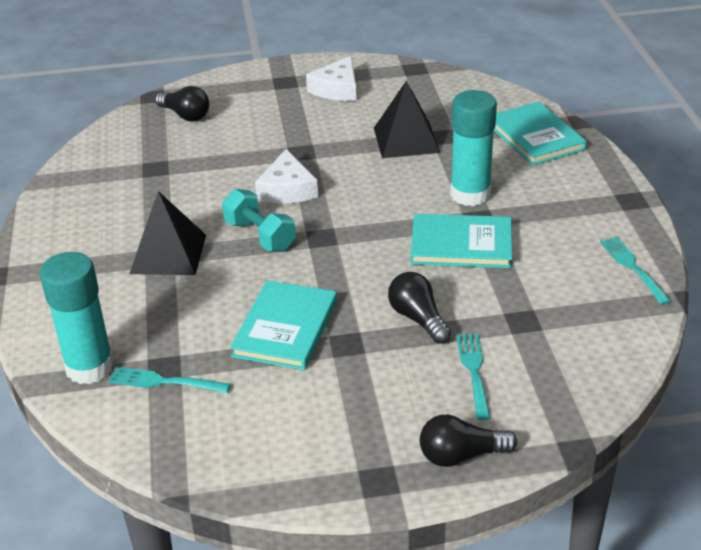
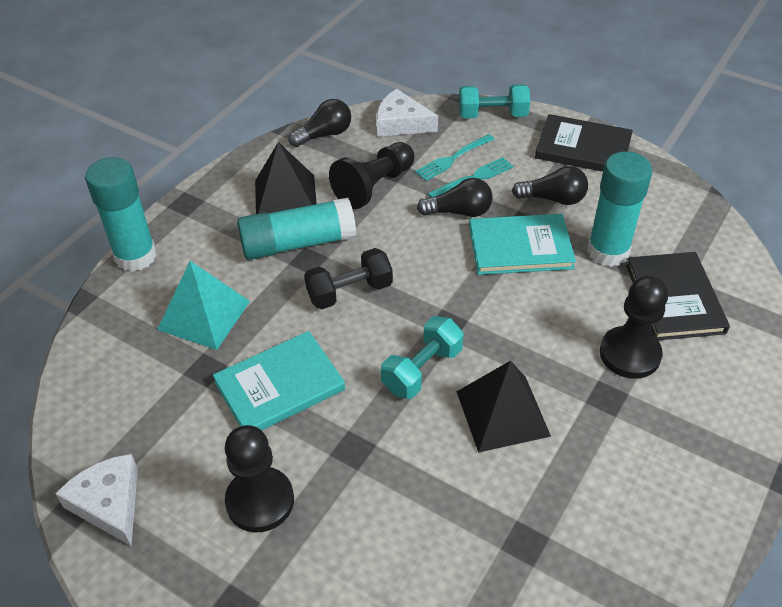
black book: 0 -> 2
black dumbbell: 0 -> 1
black pawn: 0 -> 3
turquoise book: 3 -> 2
turquoise dumbbell: 1 -> 2
turquoise fork: 3 -> 2
turquoise glue stick: 2 -> 3
turquoise pyramid: 0 -> 1

